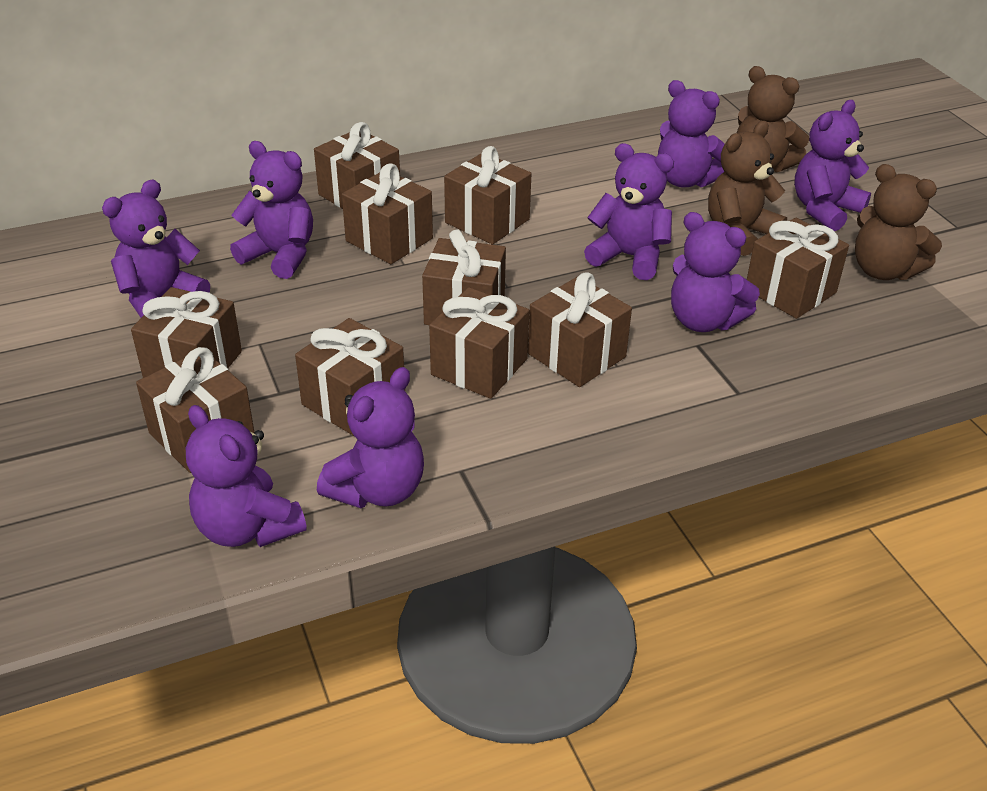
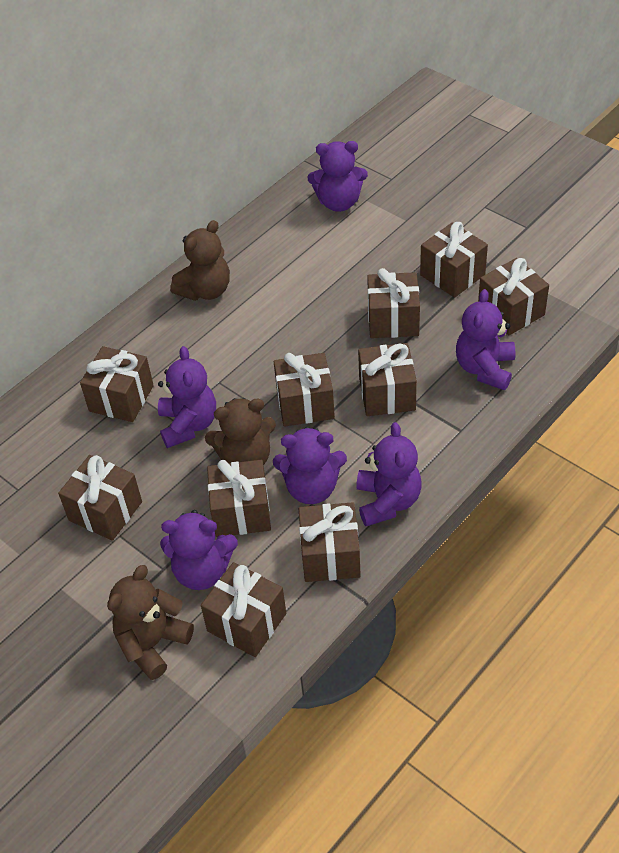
purple teddy bear: 8 -> 6

